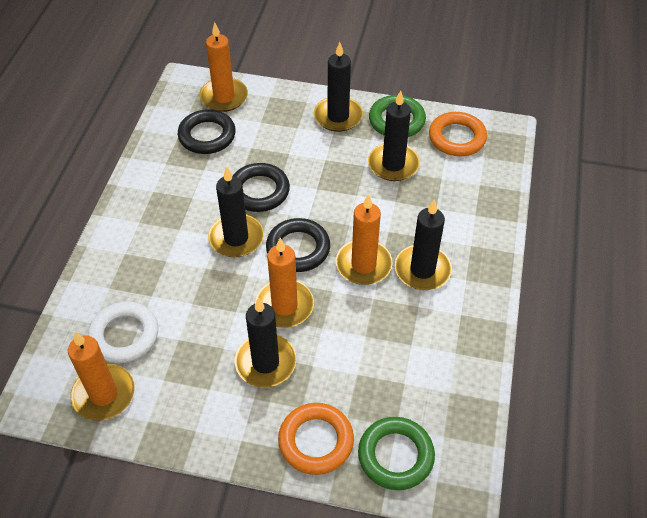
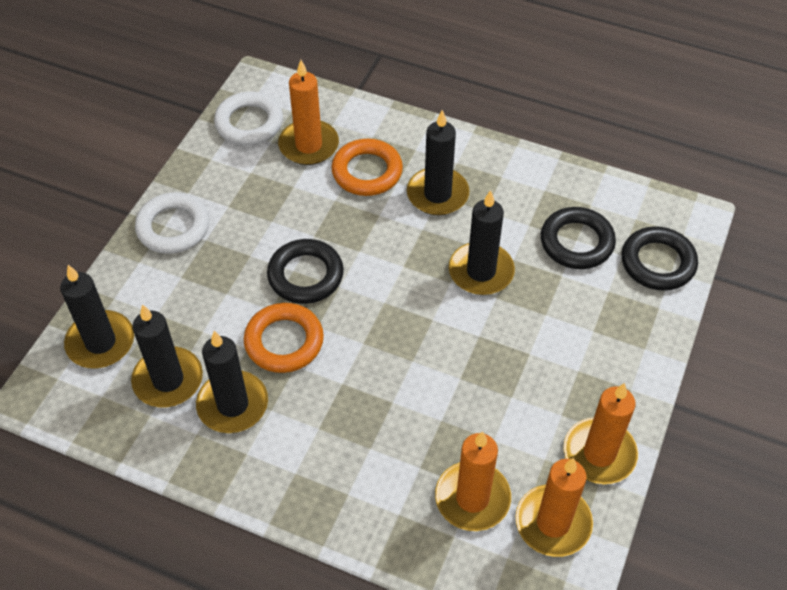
green ring: 2 -> 0
white ring: 1 -> 2

